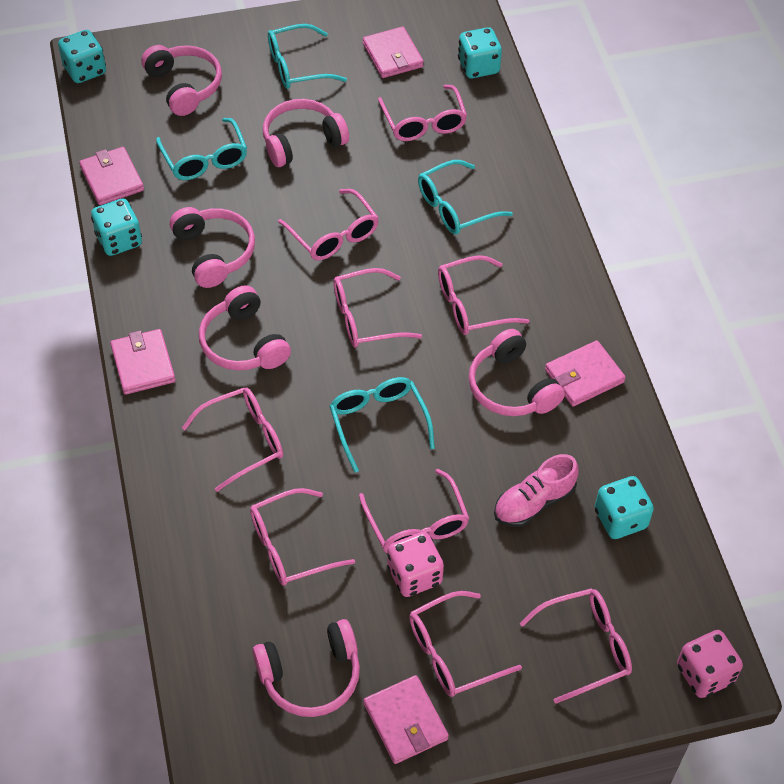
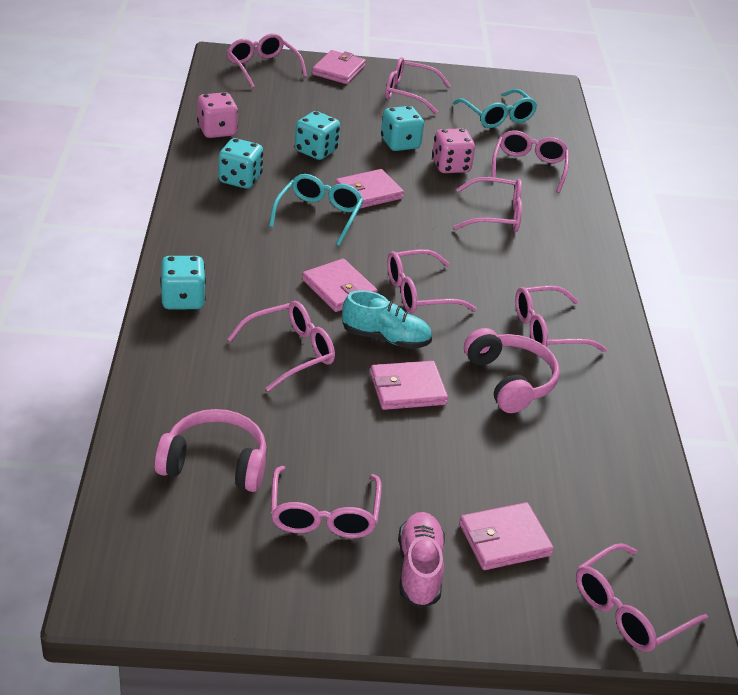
pink headphones: 6 -> 2
turquoise glasses: 4 -> 2
turquoise shoe: 0 -> 1

